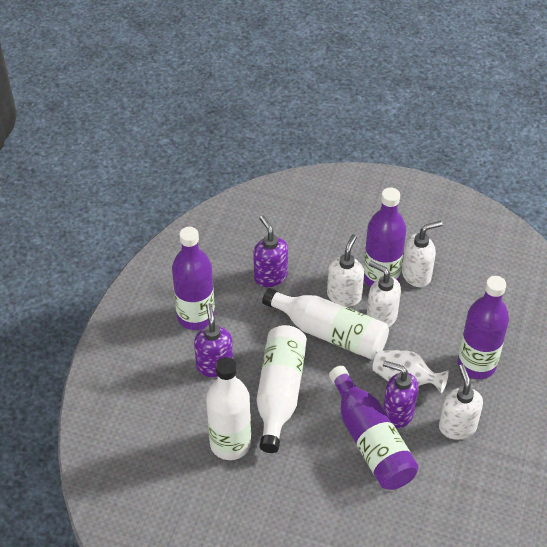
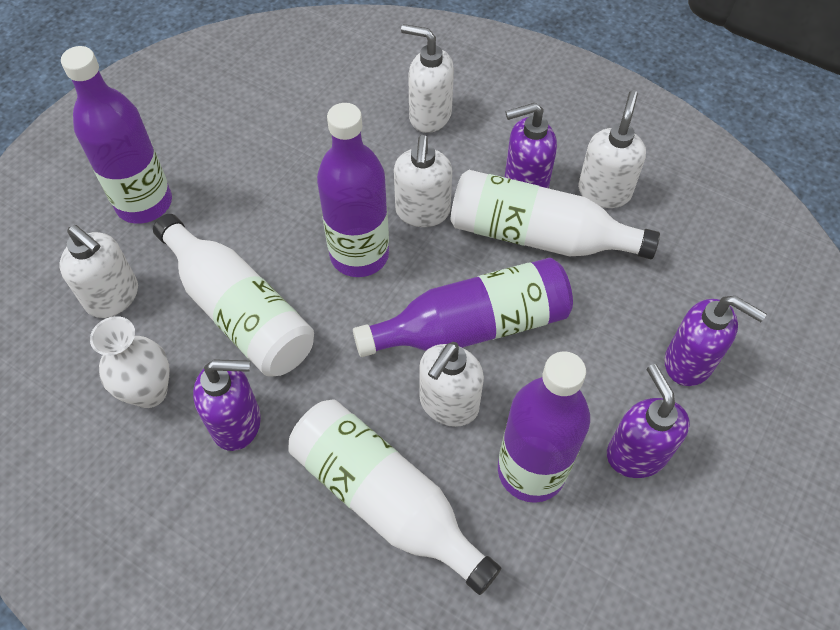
purple soap dispenser: 3 -> 4
white soap dispenser: 4 -> 5

